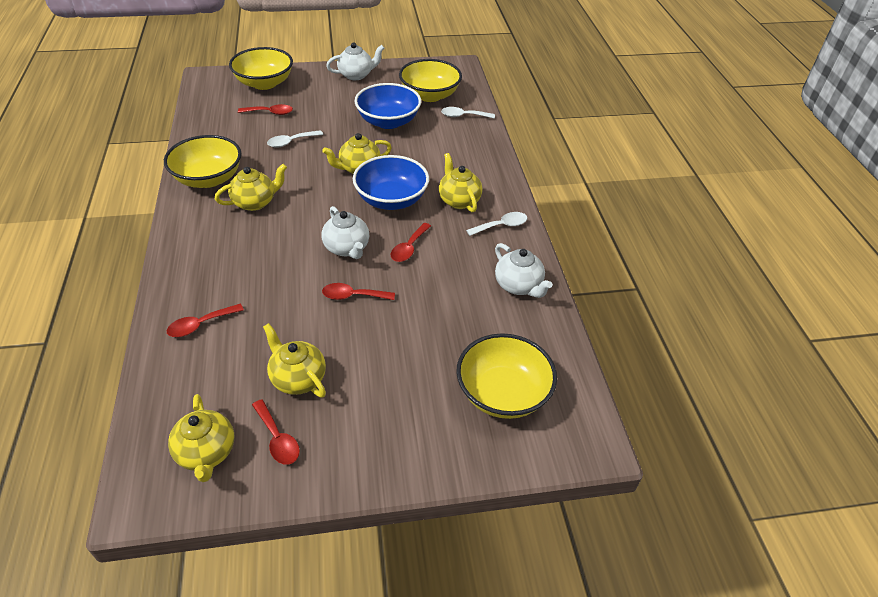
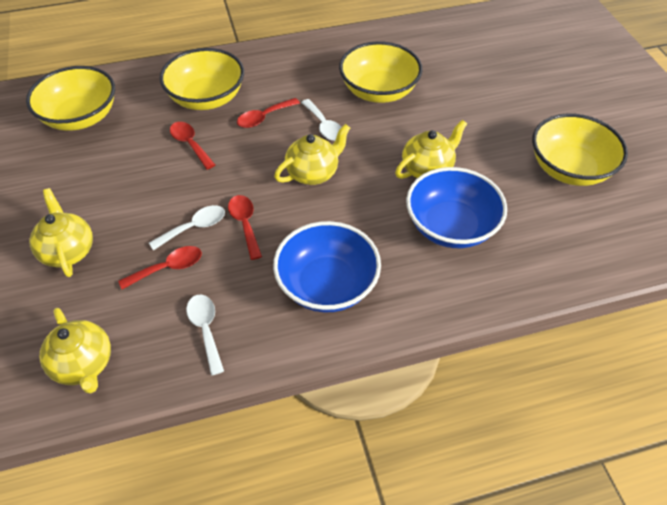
red spoon: 5 -> 4
white teapot: 3 -> 0
yellow teapot: 5 -> 4

